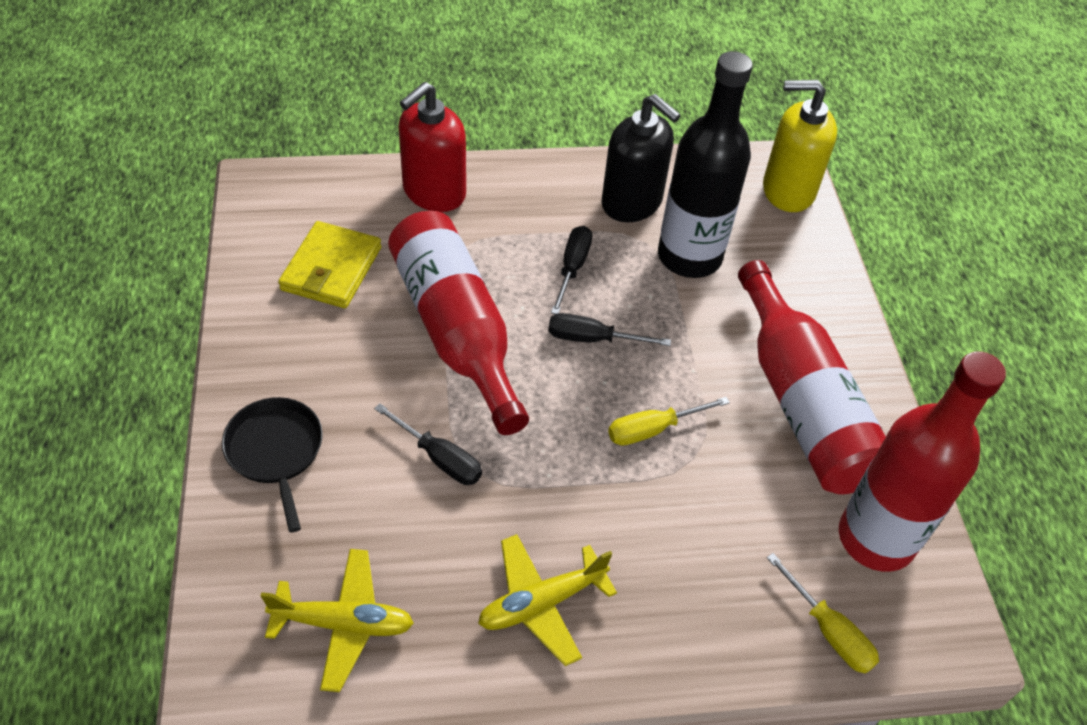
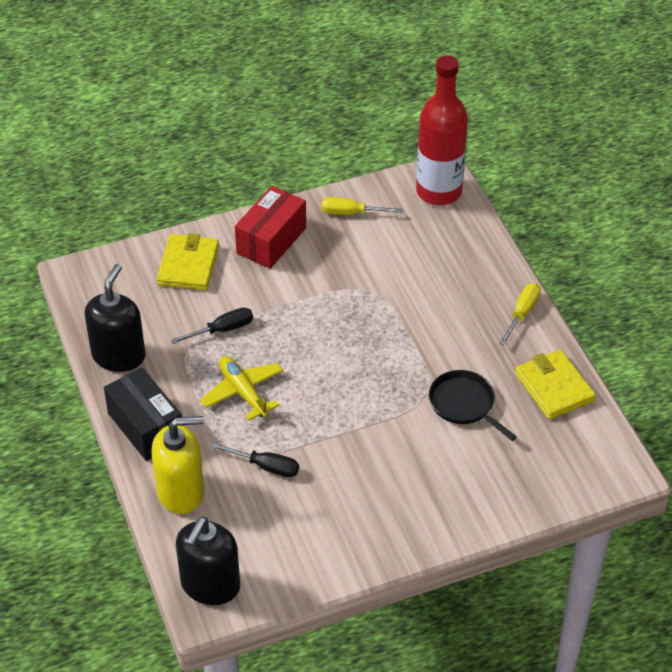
black bottle: 1 -> 0
black box: 0 -> 1
black screwdriver: 3 -> 2
black soap dispenser: 1 -> 2
red bottle: 3 -> 1
red box: 0 -> 1
red soap dispenser: 1 -> 0
yellow plane: 2 -> 1
yellow wallet: 1 -> 2

